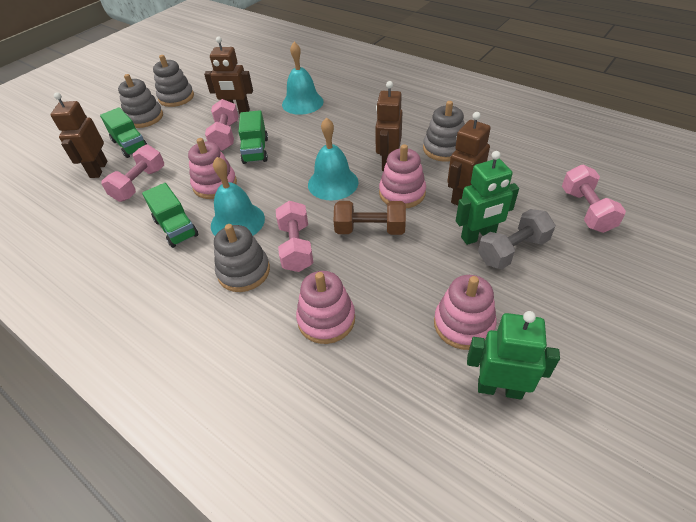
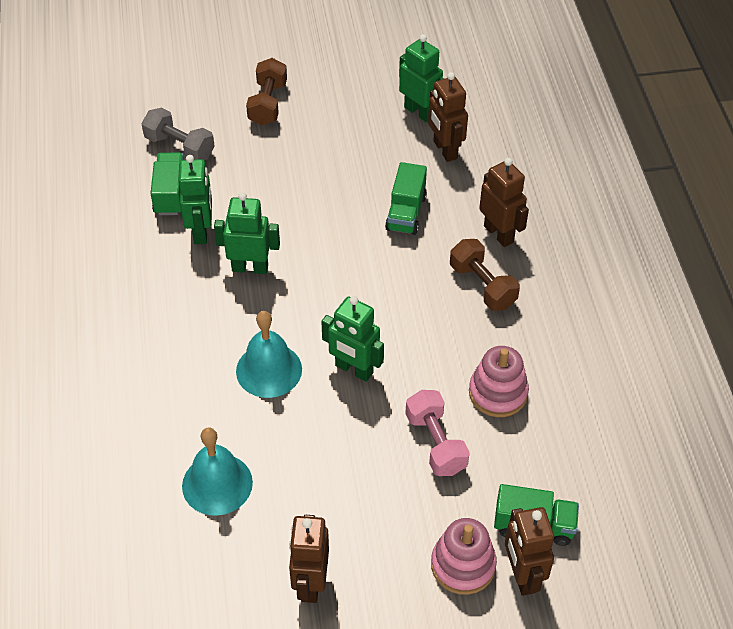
brown dumbbell: 1 -> 2
green robot: 2 -> 4
grey stacking toy: 4 -> 0
pink dumbbell: 4 -> 1
pink stacking toy: 4 -> 2
turquoise bell: 3 -> 2

